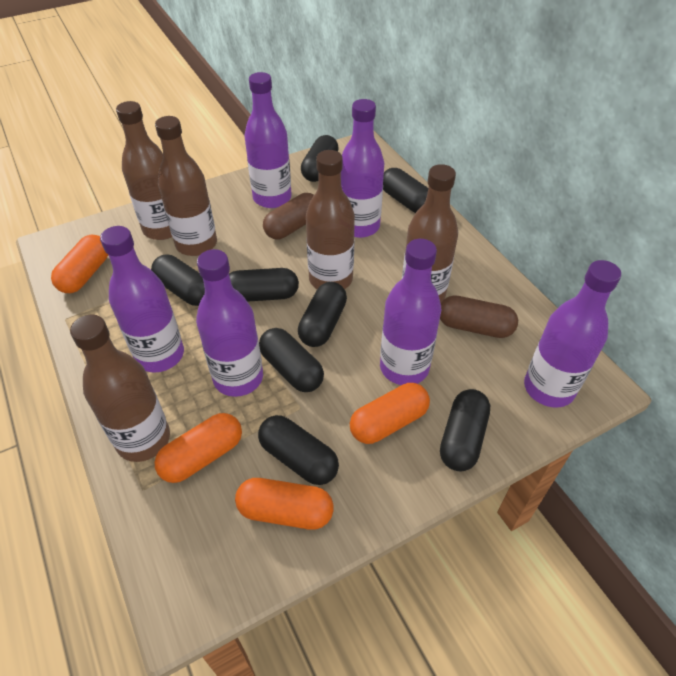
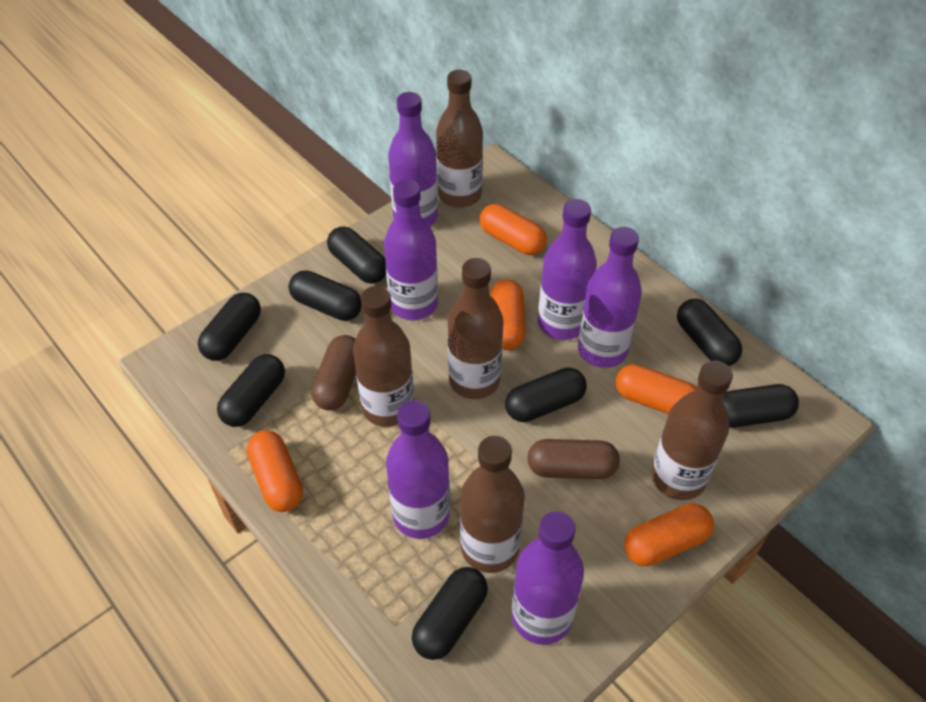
orange capsule: 4 -> 5

